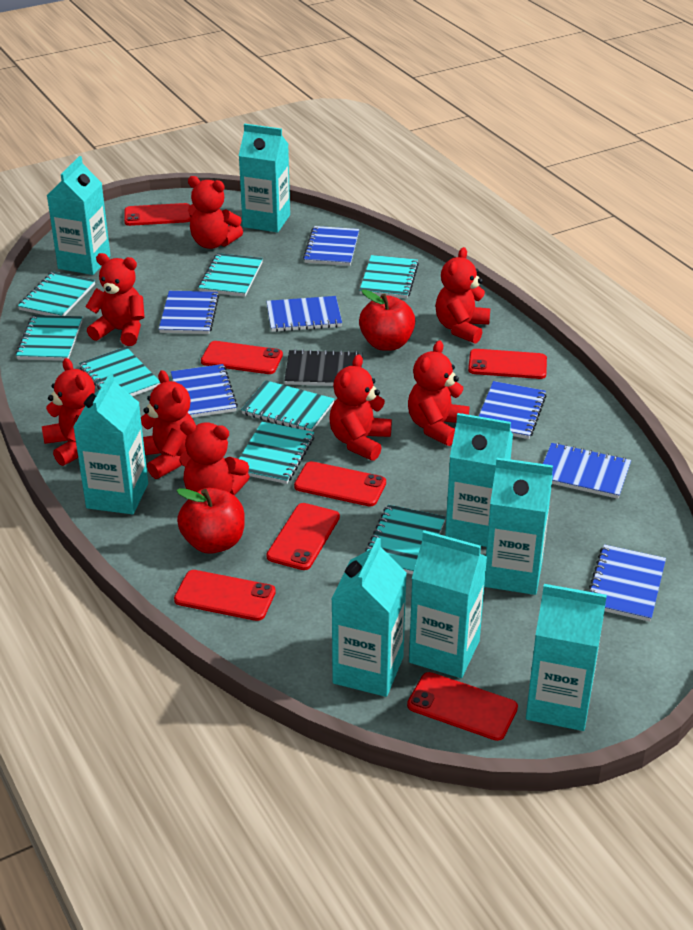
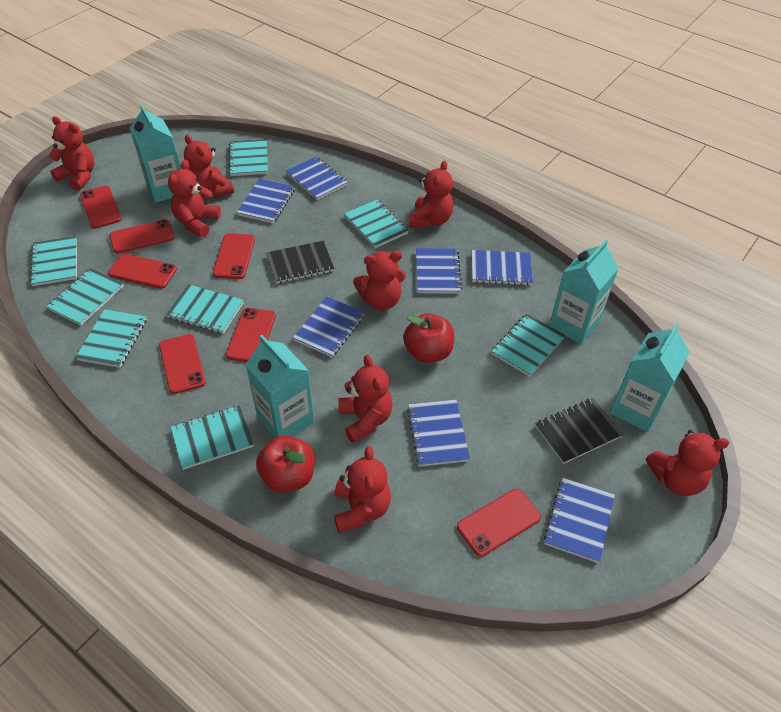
black notebook: 1 -> 2
turquoise carton: 8 -> 4

